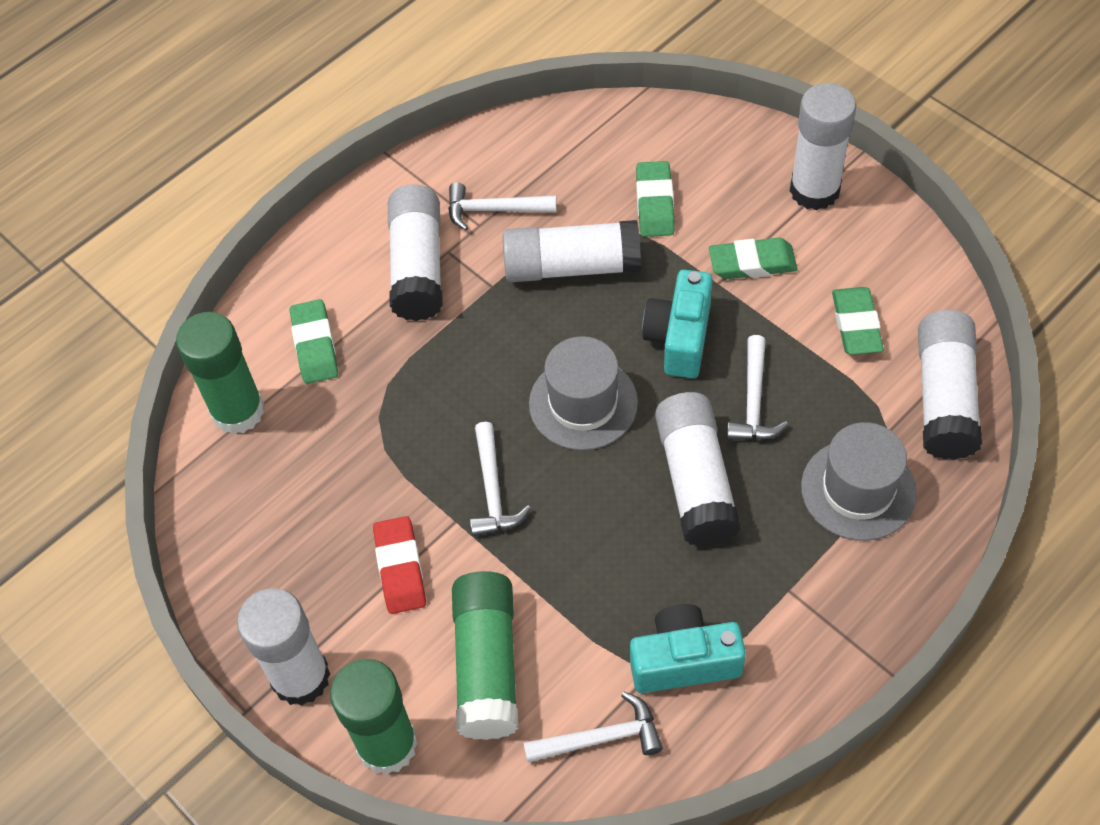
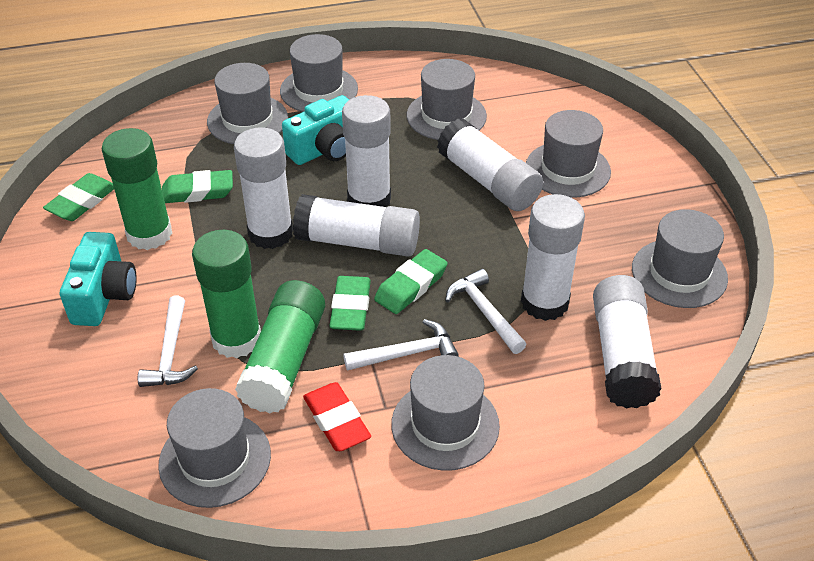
grey hat: 2 -> 7
white hammer: 4 -> 3

